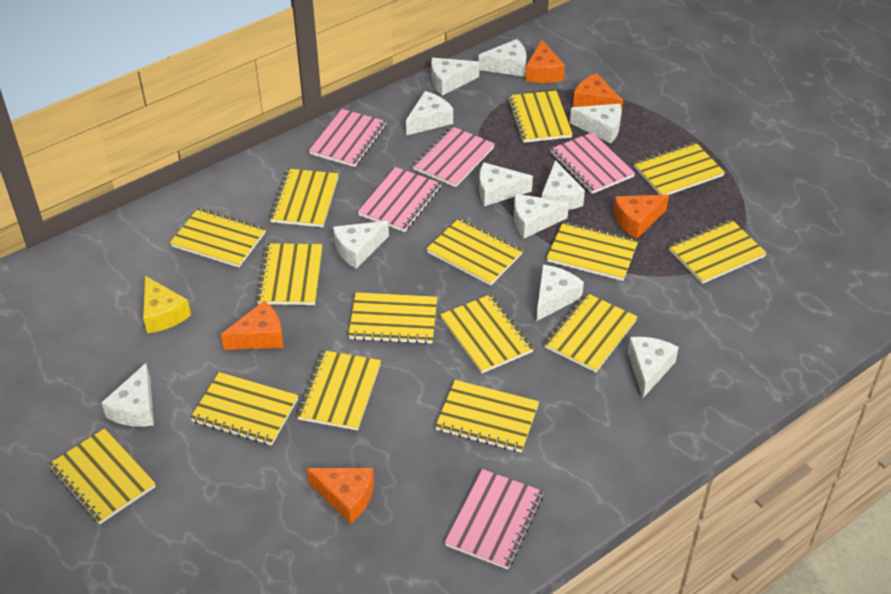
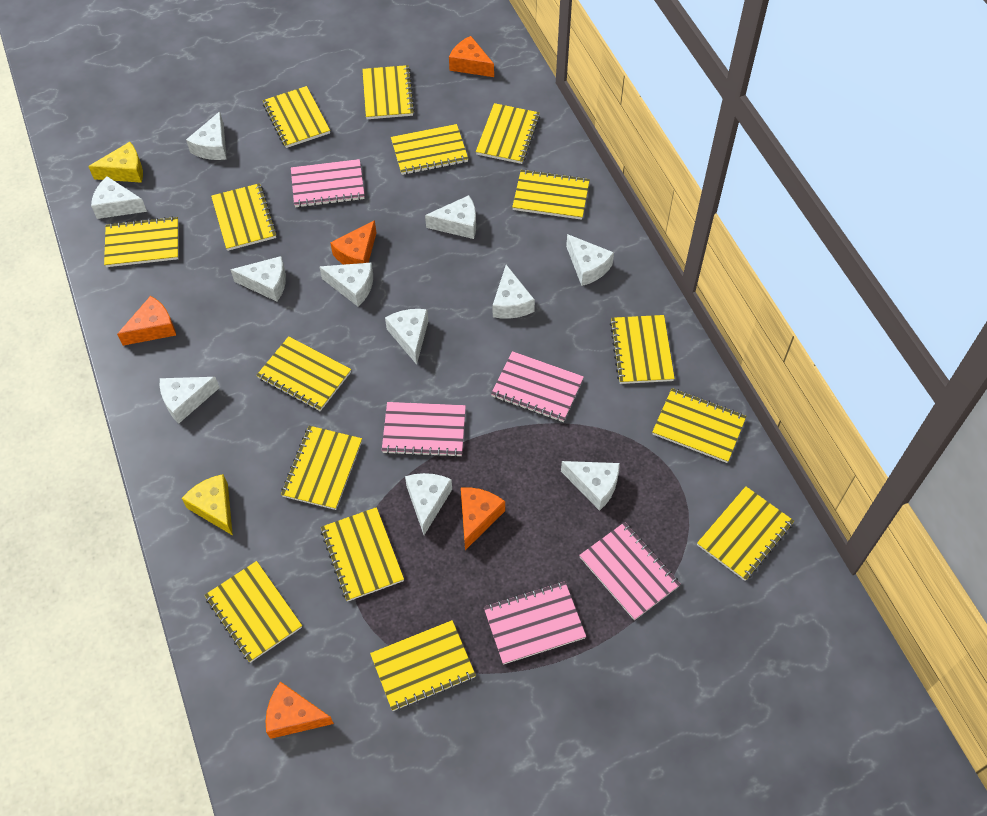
yellow cheese: 1 -> 2

